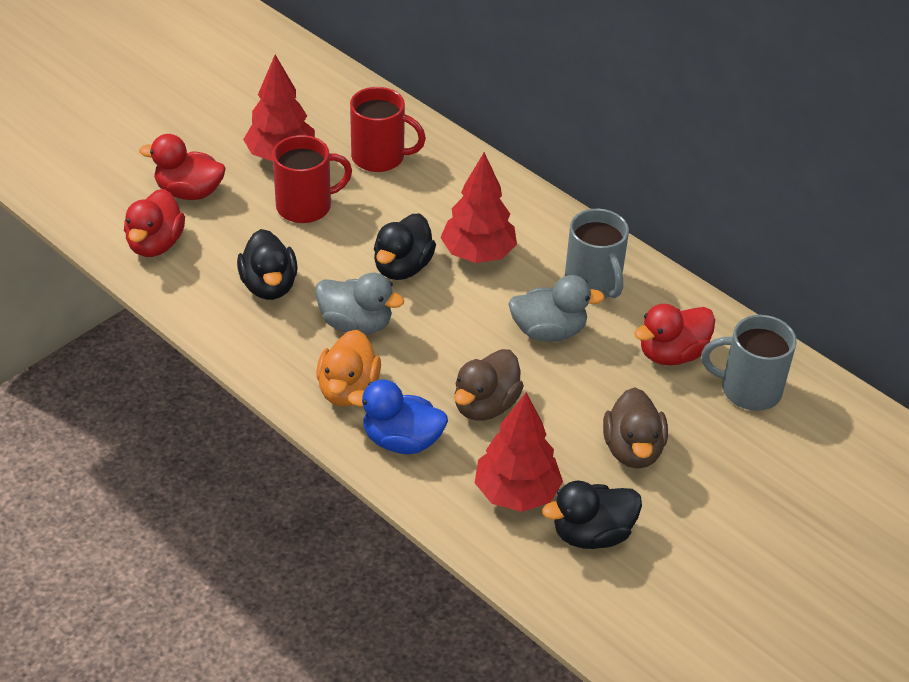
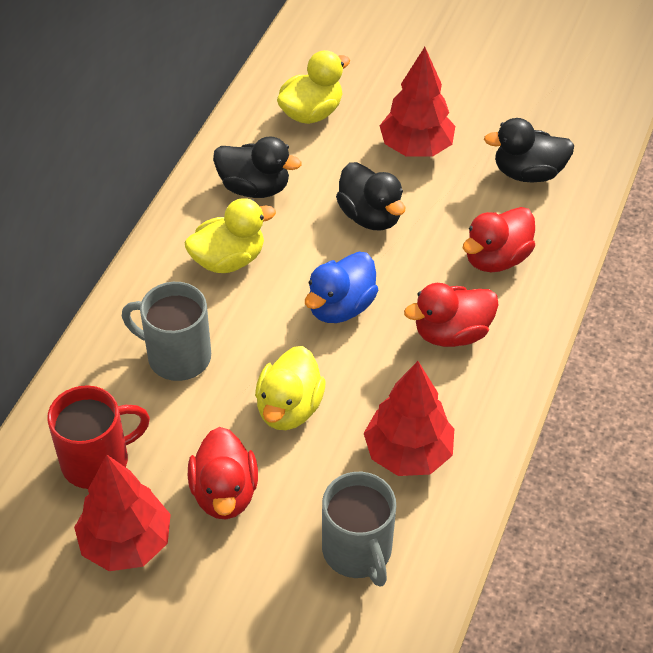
brown duck: 2 -> 0
grey duck: 2 -> 0
orange duck: 1 -> 0
red mug: 2 -> 1
yellow duck: 0 -> 3

